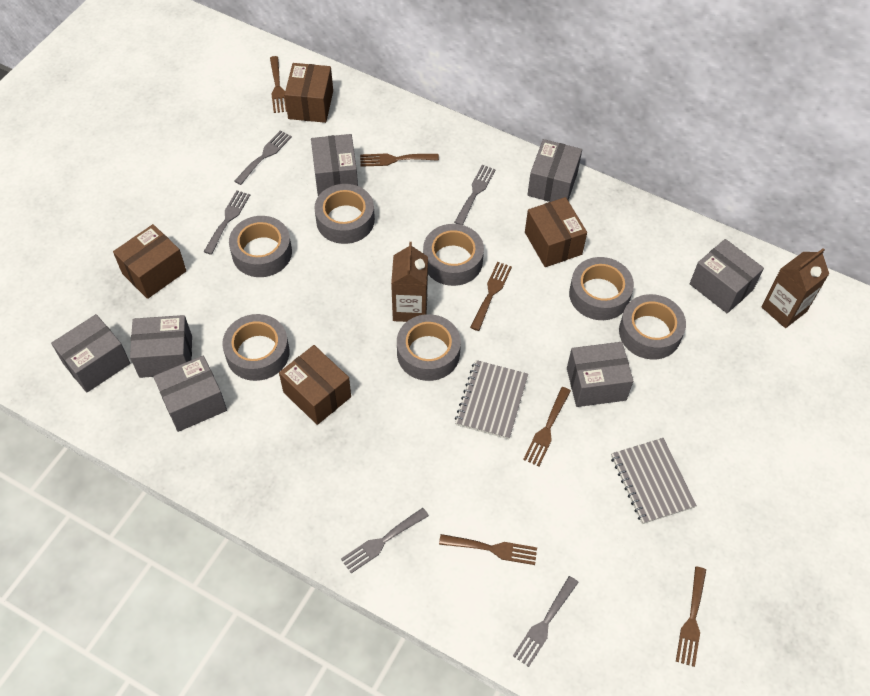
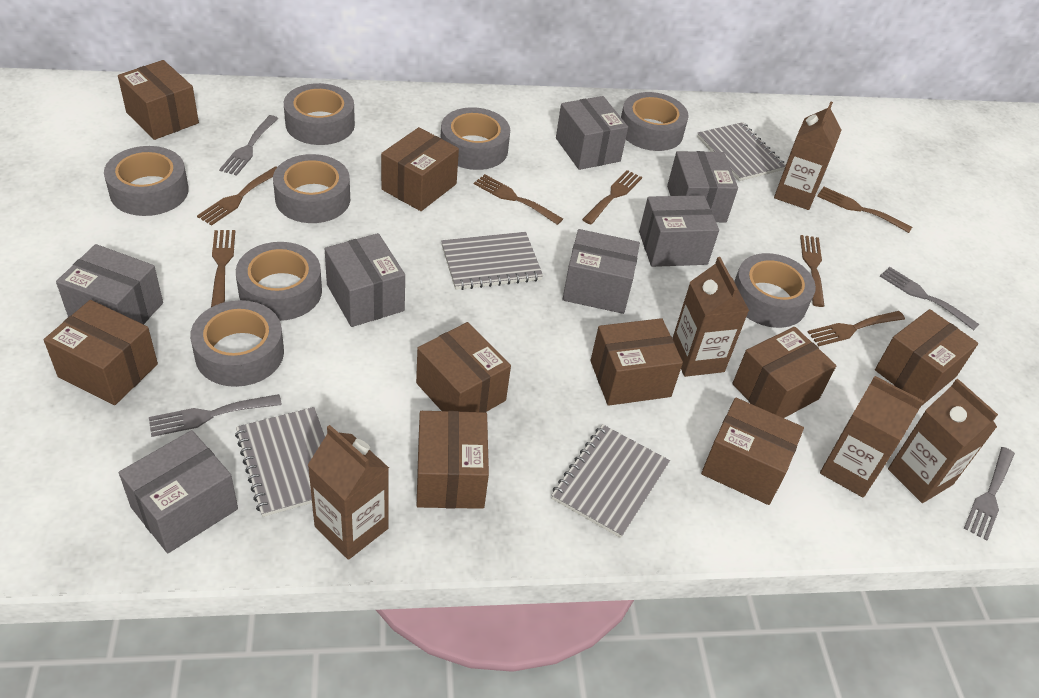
brown box: 4 -> 9
brown carton: 2 -> 5
brown fork: 6 -> 7
grey fork: 5 -> 4
grey notebook: 2 -> 4
grey tape: 7 -> 8

